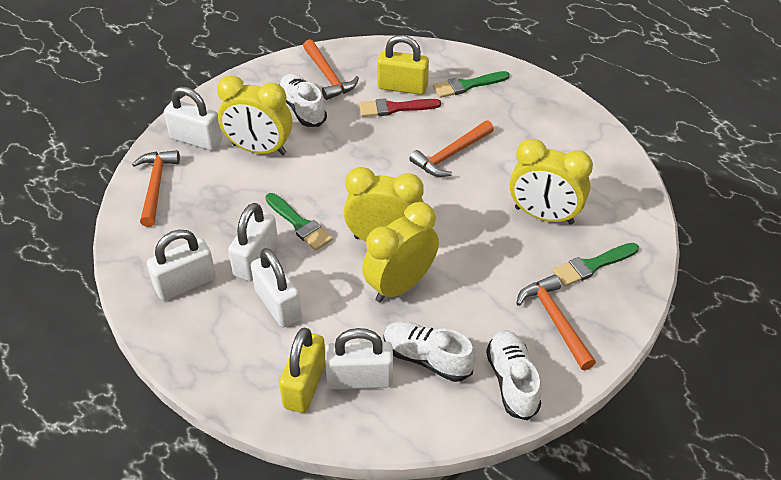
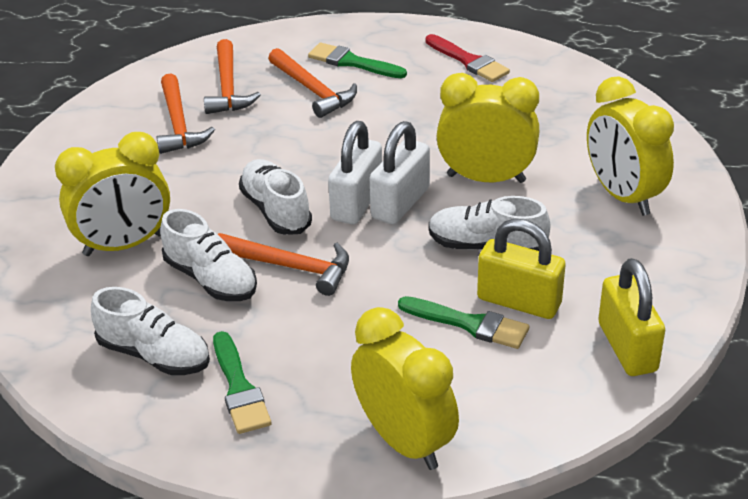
white padlock: 5 -> 2
white shoe: 3 -> 4

